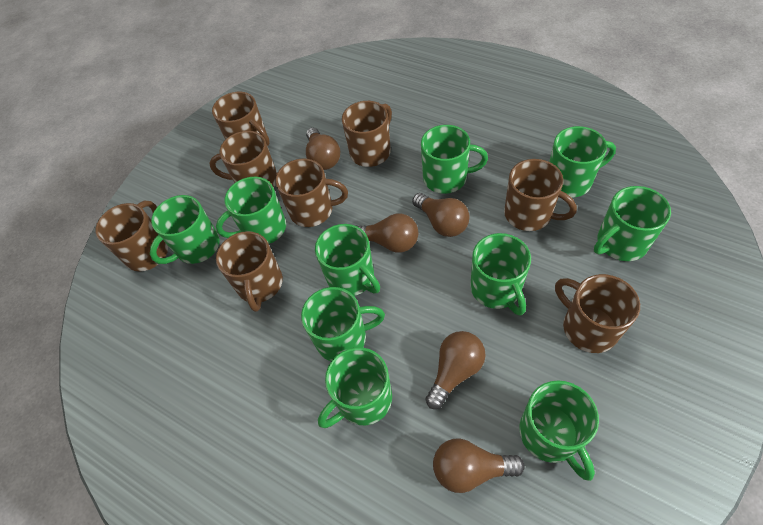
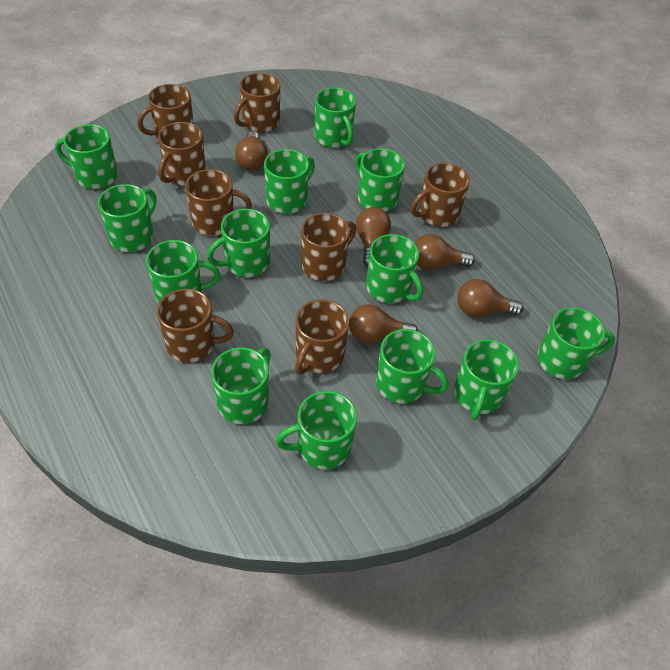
green mug: 10 -> 13

